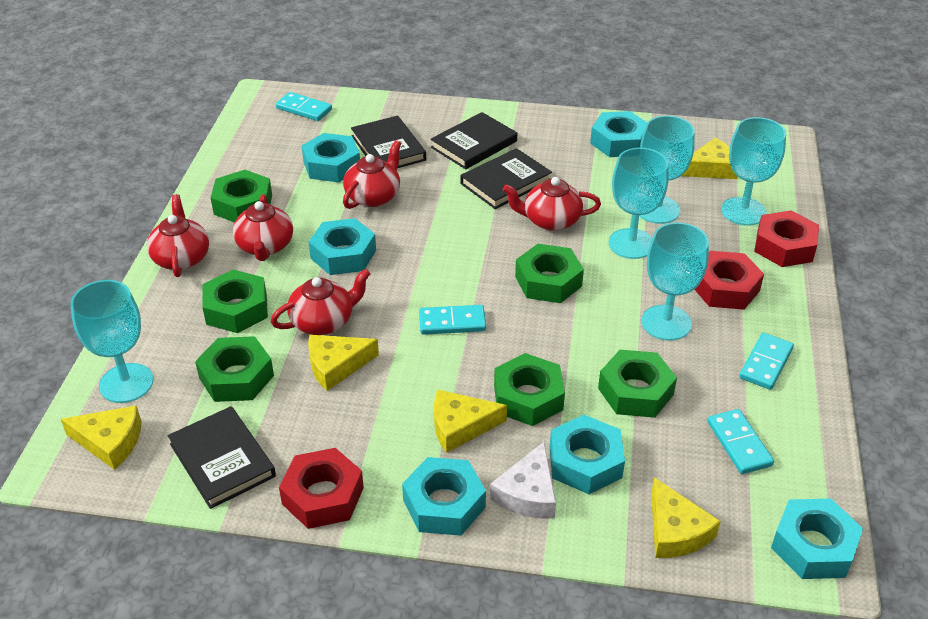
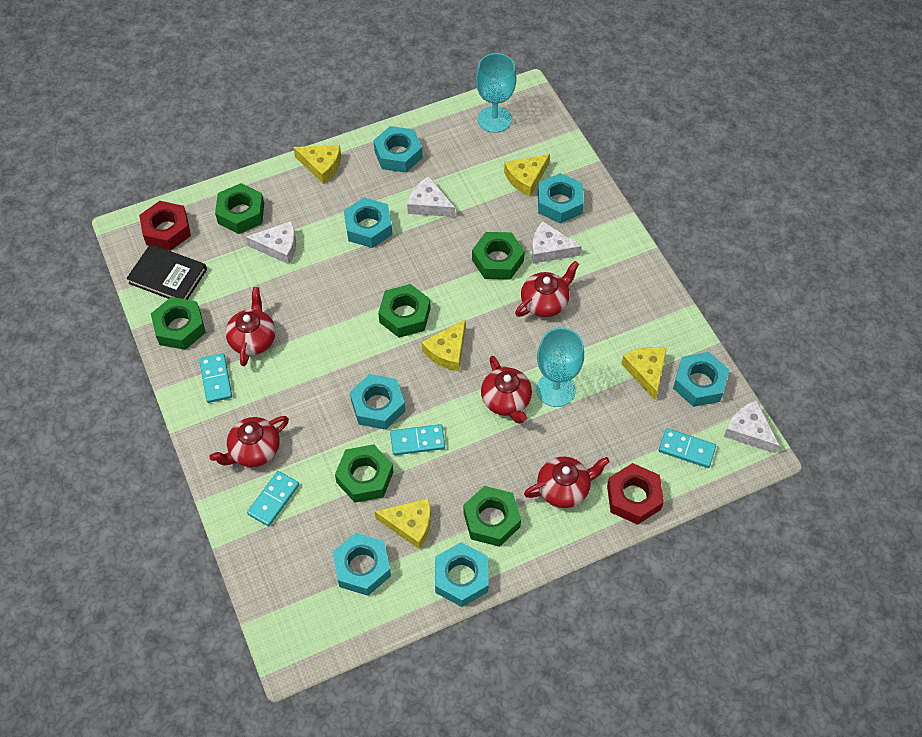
black book: 4 -> 1
red nut: 3 -> 2
turquoise goblet: 5 -> 2
turquoise nut: 6 -> 7
white cheese: 1 -> 4

